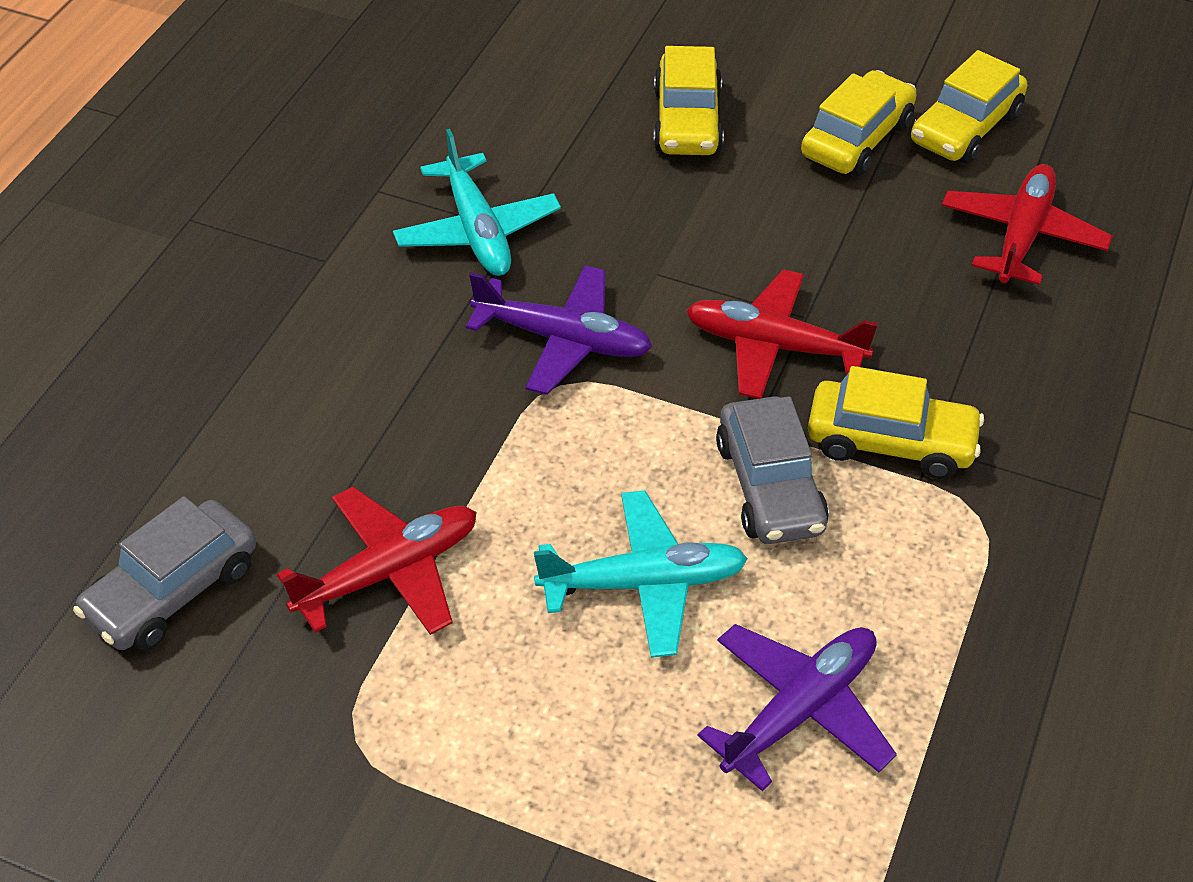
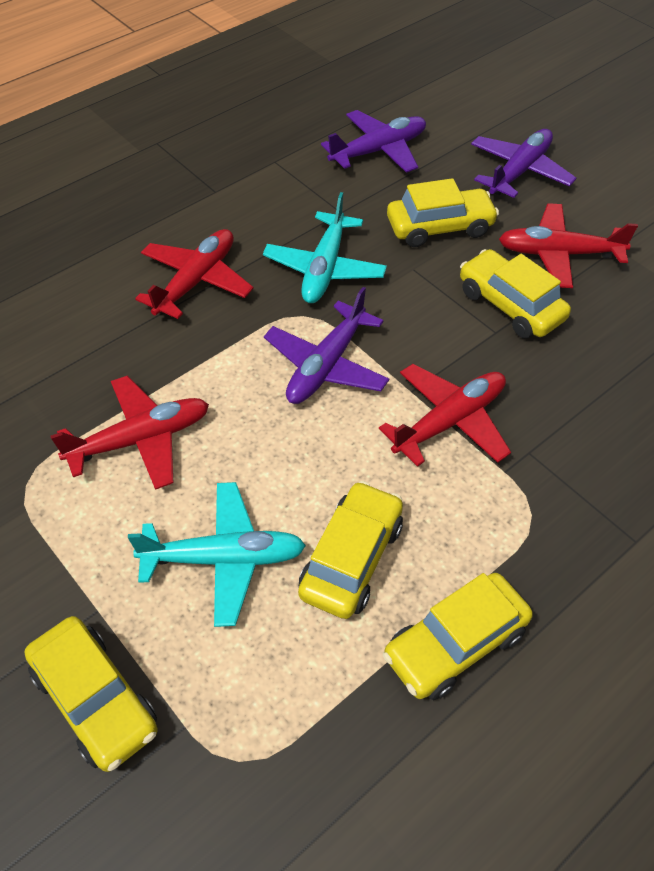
grey car: 2 -> 0
purple plane: 2 -> 3
red plane: 3 -> 4
yellow car: 4 -> 5

